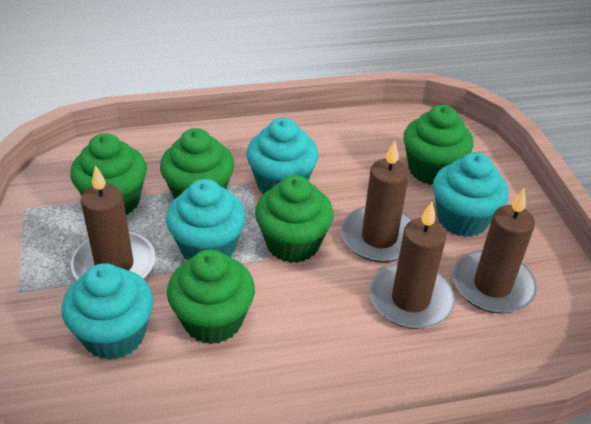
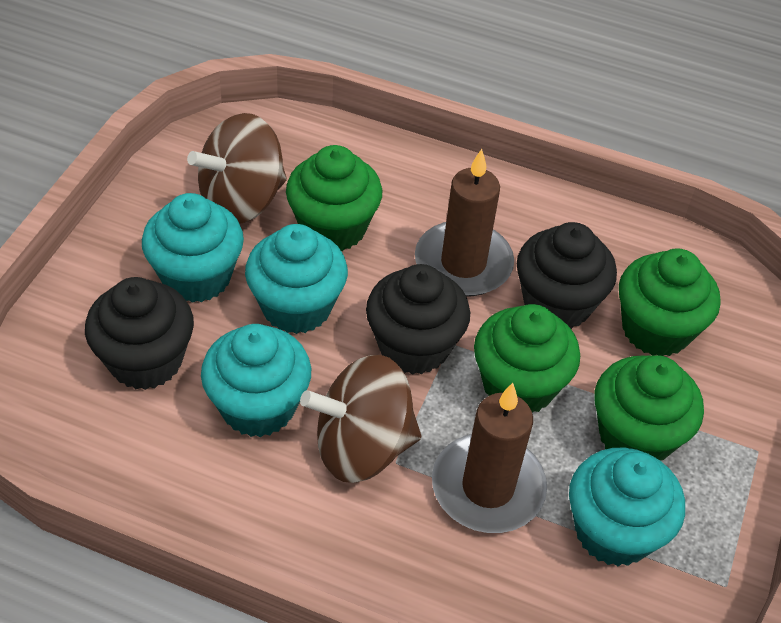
black cupcake: 0 -> 3
brown candle: 4 -> 2
brown spinning top: 0 -> 2
green cupcake: 5 -> 4

